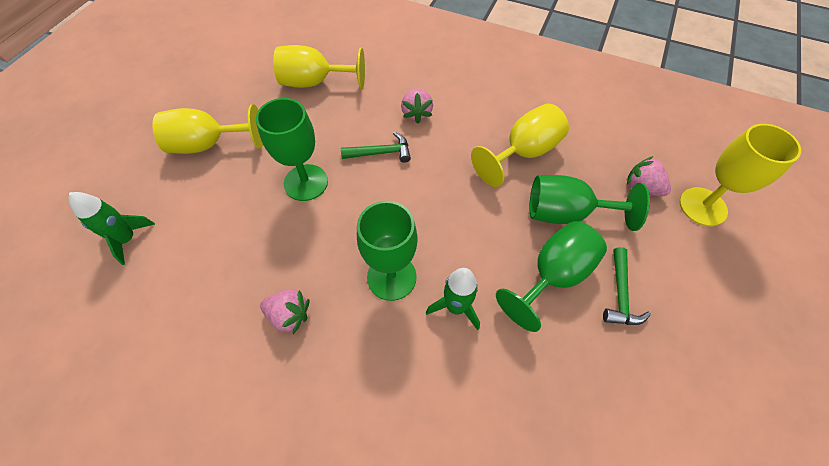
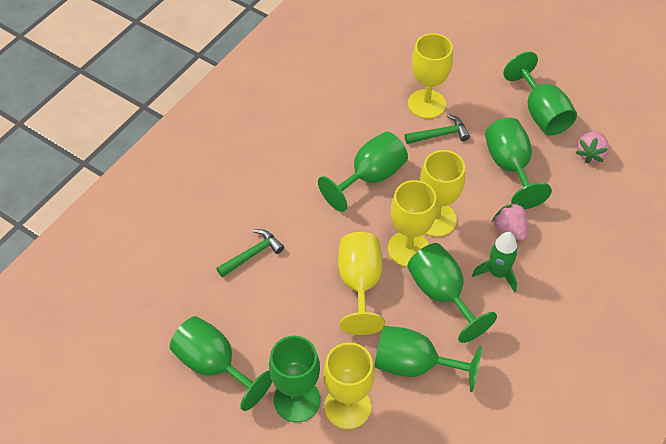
green goblet: 4 -> 7
green rocket: 2 -> 1
pink strawberry: 3 -> 2
yellow goblet: 4 -> 5

